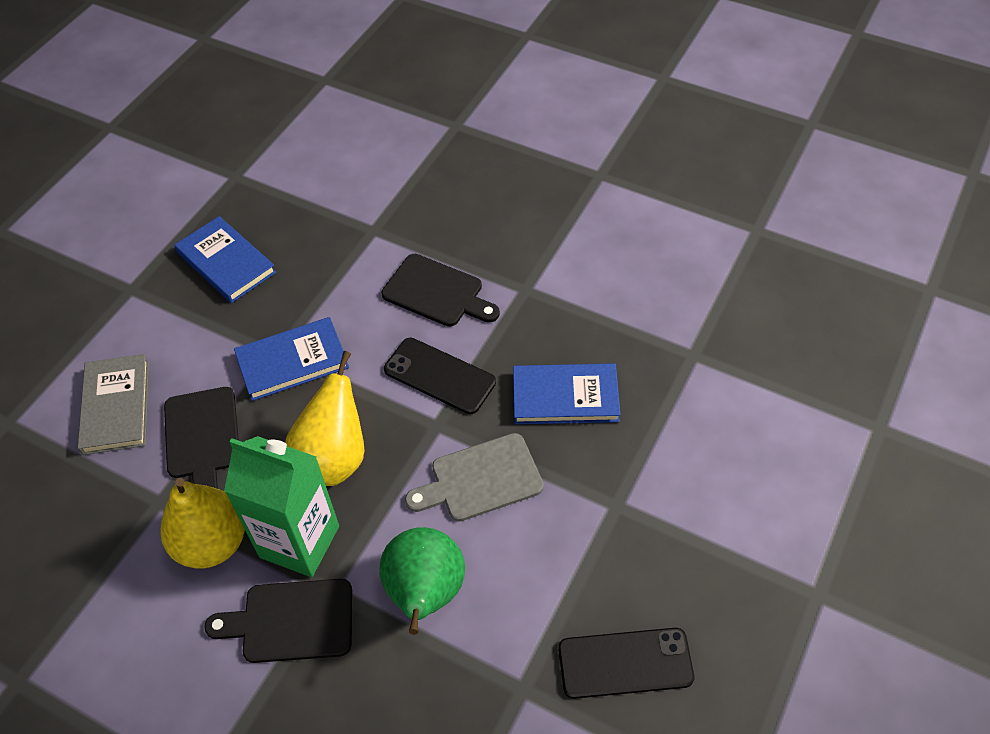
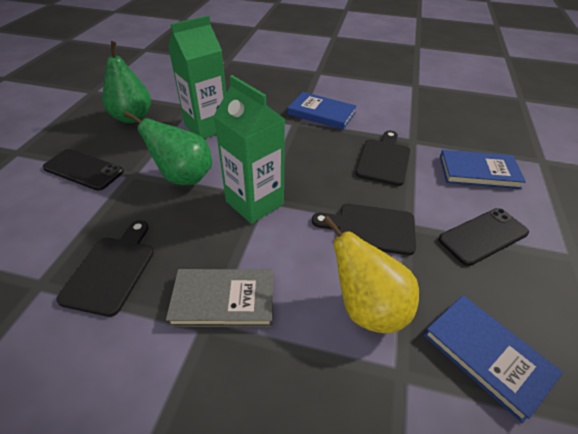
green carton: 1 -> 2
green pear: 1 -> 2
grey cutting board: 1 -> 0
yellow pear: 2 -> 1

